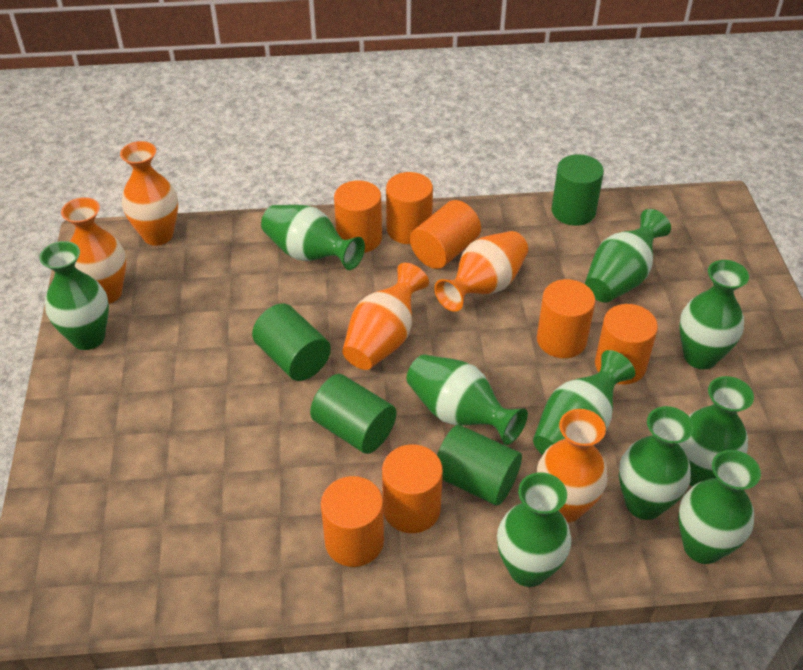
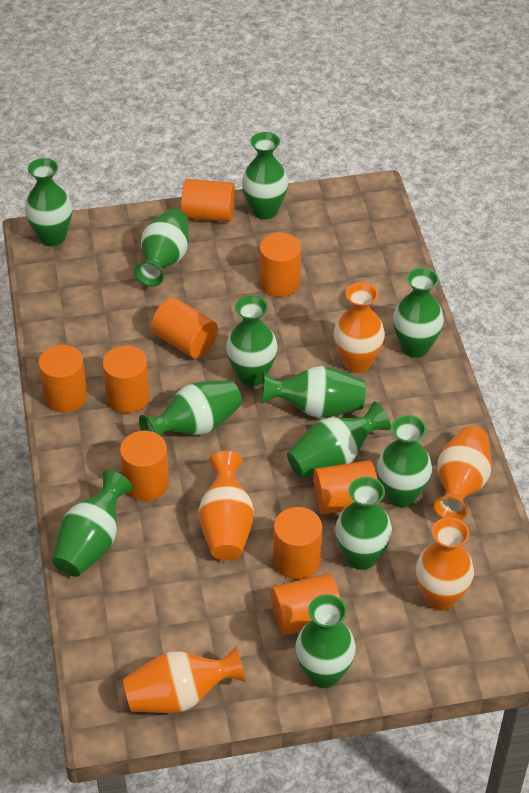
green cylinder: 4 -> 0
green vase: 10 -> 12
orange cylinder: 7 -> 9

